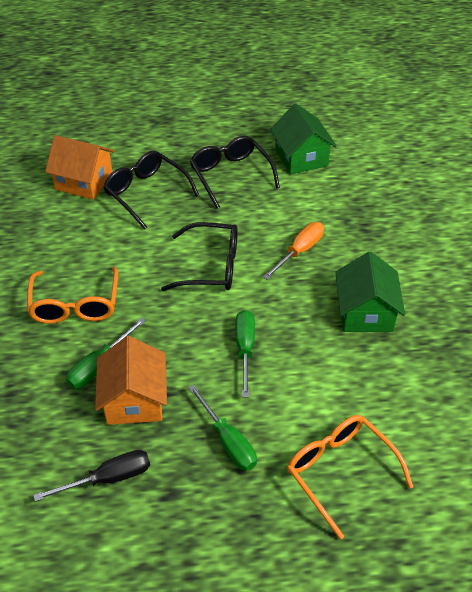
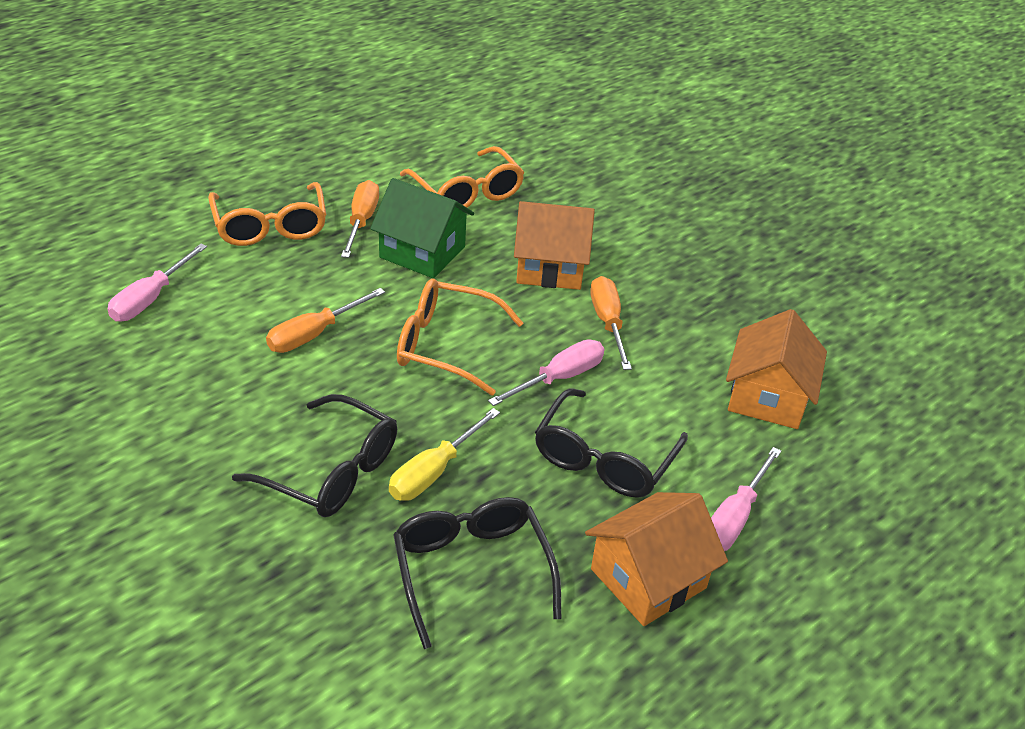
black screwdriver: 1 -> 0
green house: 2 -> 1
green screwdriver: 3 -> 0
orange glasses: 2 -> 3
orange house: 2 -> 3
orange screwdriver: 1 -> 3
pink screwdriver: 0 -> 3
yellow screwdriver: 0 -> 1

